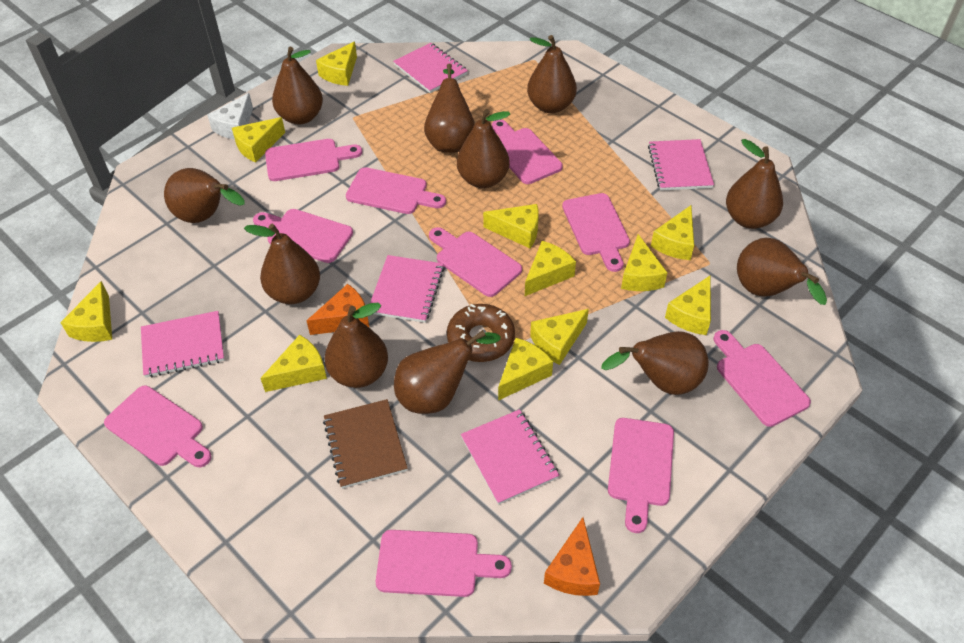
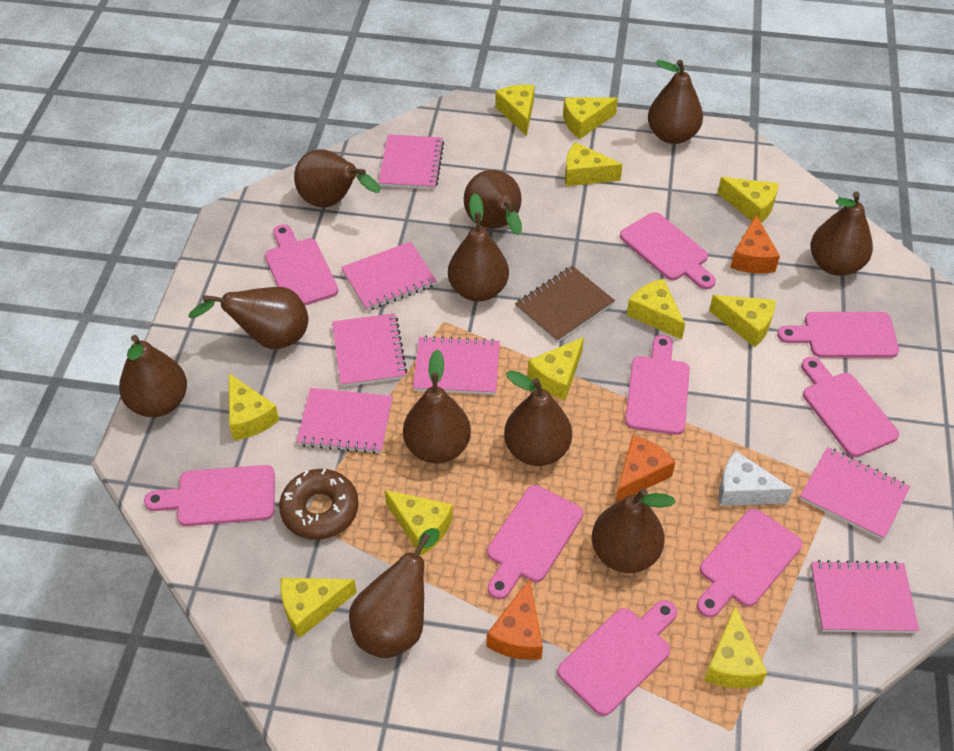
orange cheese: 2 -> 3
pink cutting board: 10 -> 9
pink notebook: 5 -> 7

